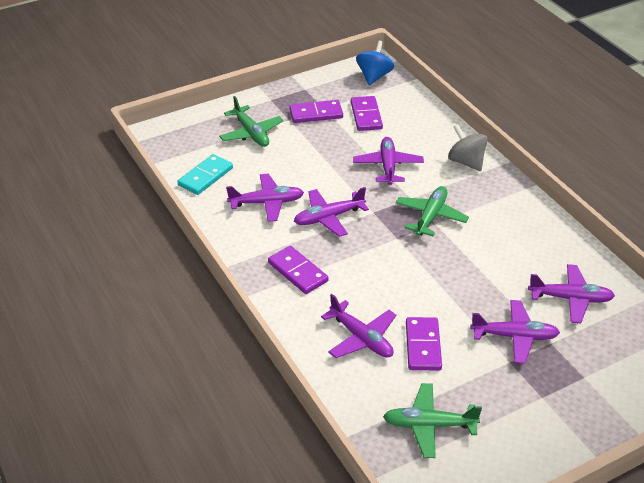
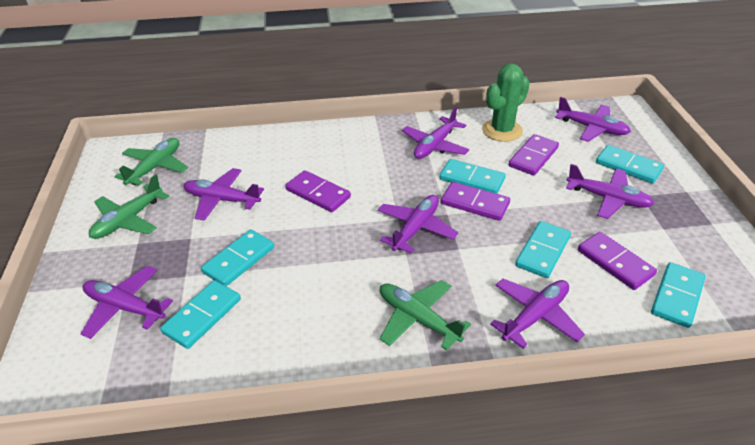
blue spinning top: 1 -> 0
green cactus: 0 -> 1
grey spinning top: 1 -> 0
purple plane: 6 -> 7
turquoise domino: 1 -> 6

